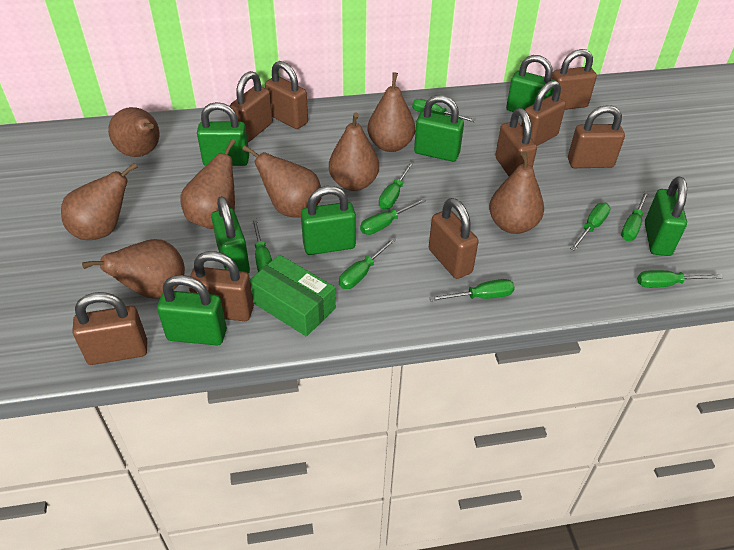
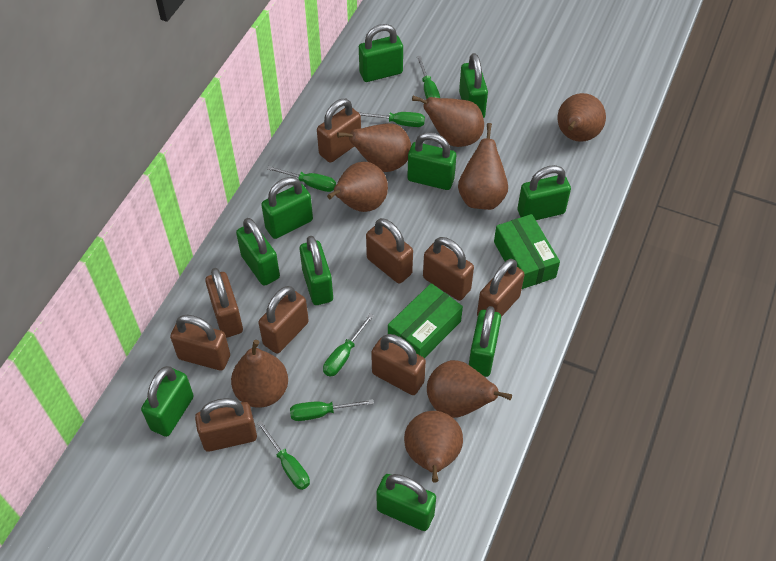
green box: 1 -> 2
green padlock: 7 -> 10
green screwdriver: 9 -> 6

